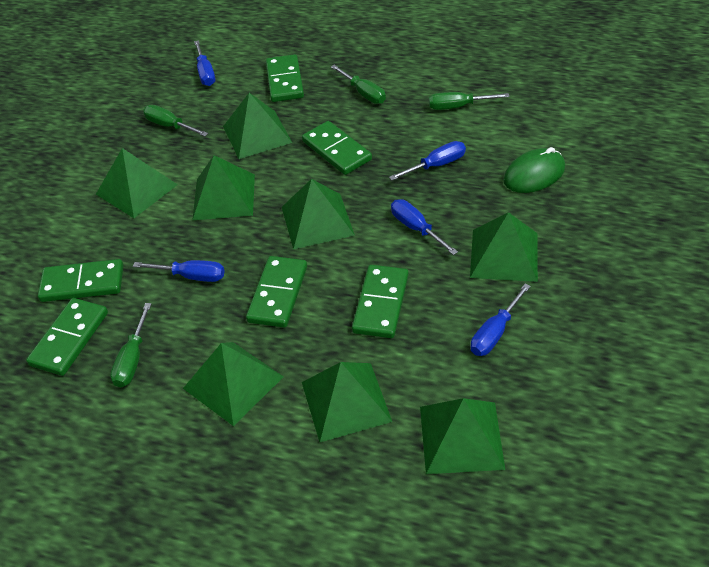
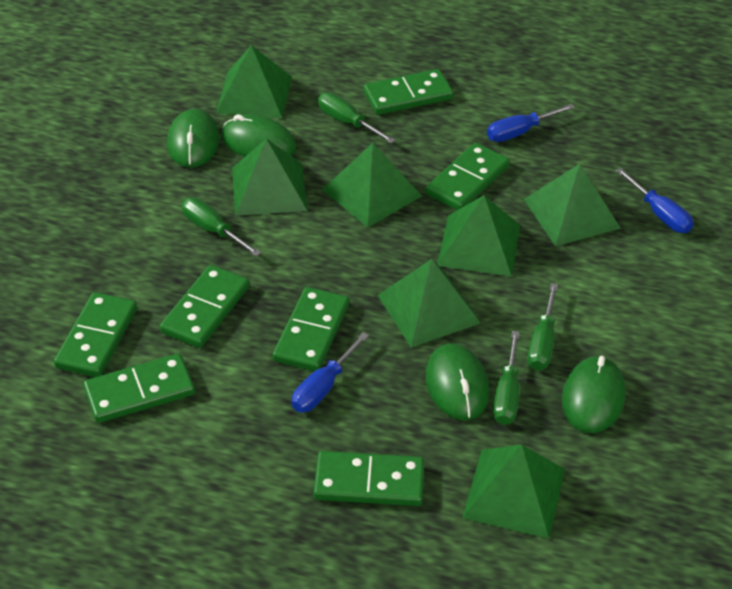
blue screwdriver: 5 -> 3
green domino: 6 -> 7
green mouse: 1 -> 4
green pyramid: 8 -> 7

